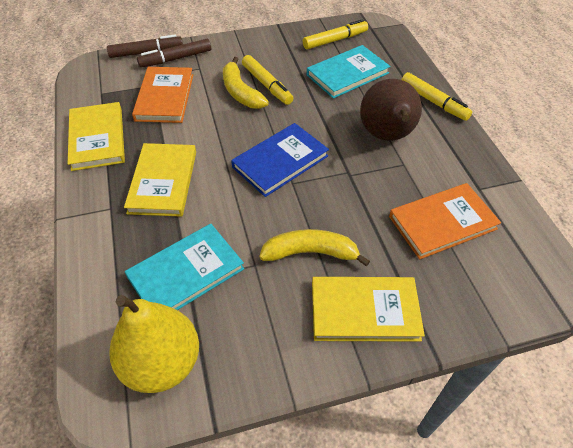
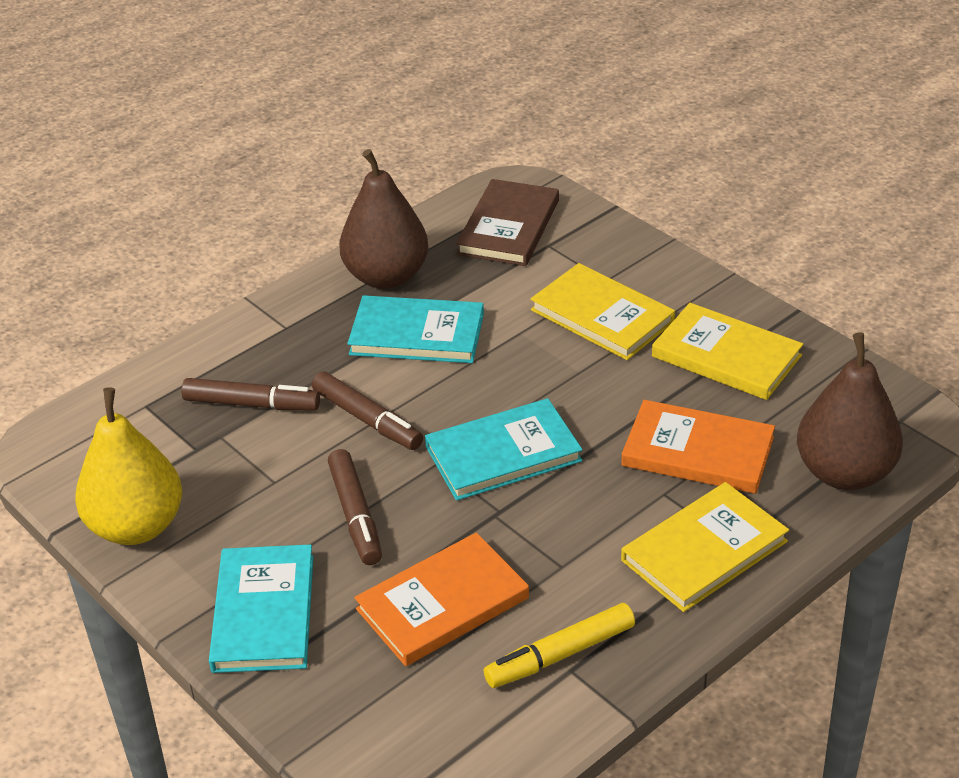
blue book: 1 -> 0
brown book: 0 -> 1
brown marker: 2 -> 3
brown pear: 1 -> 2
turquoise book: 2 -> 3
yellow banana: 2 -> 0
yellow marker: 3 -> 1

